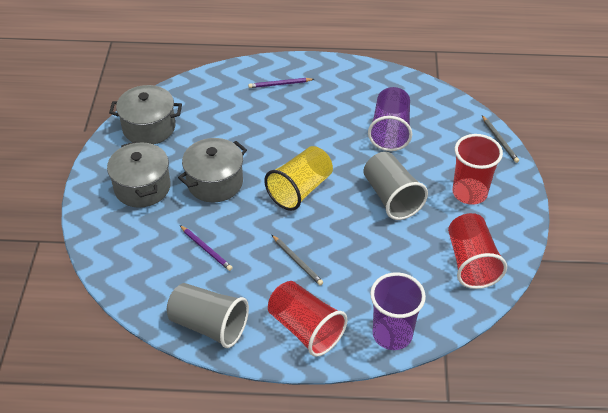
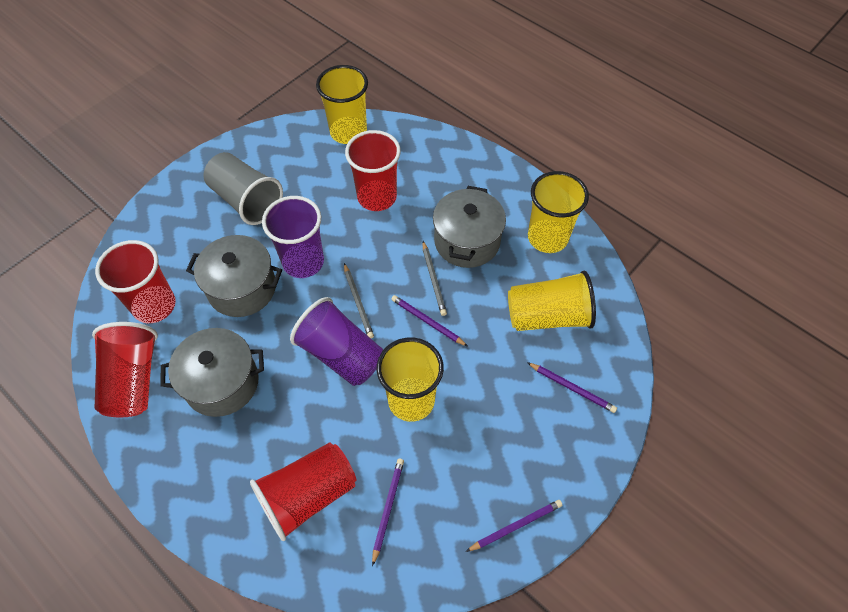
grey cup: 2 -> 1
purple pencil: 2 -> 4
red cup: 3 -> 4
yellow cup: 1 -> 4

